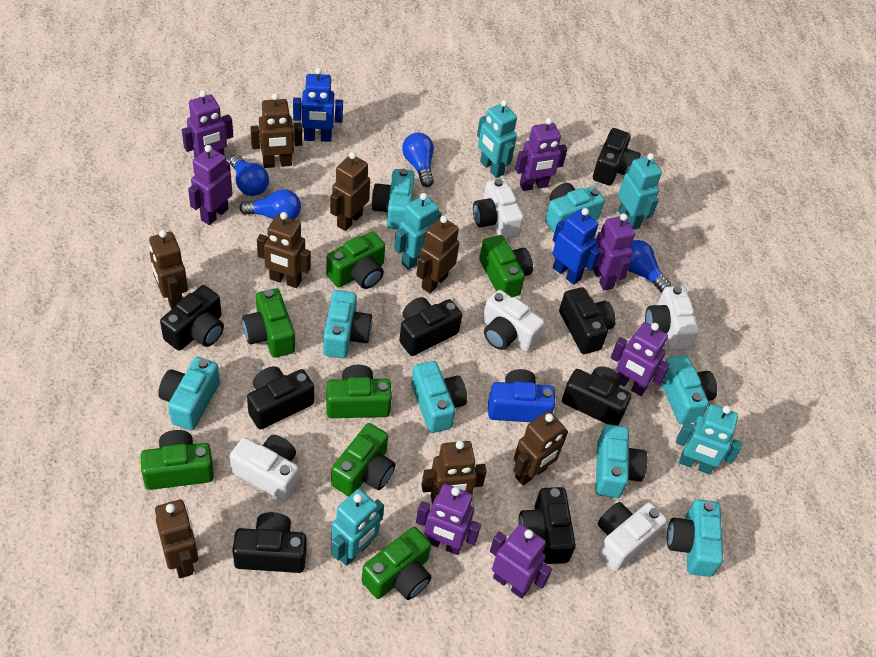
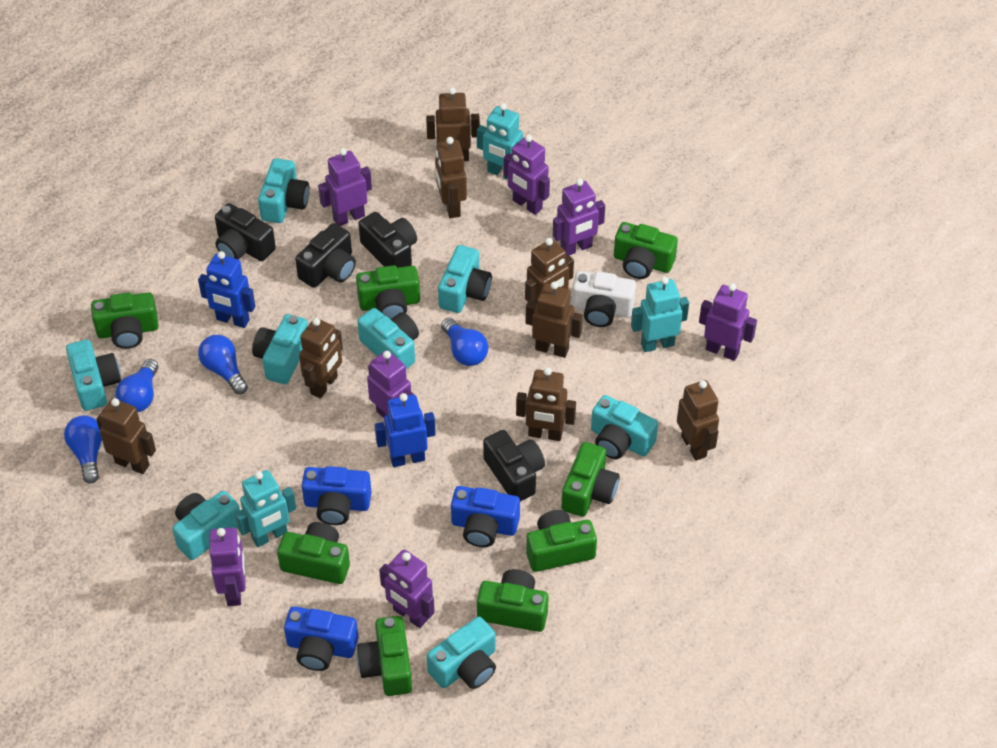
black camera: 8 -> 4
blue camera: 1 -> 3
green camera: 7 -> 8
turquoise robot: 5 -> 3
white camera: 5 -> 1

